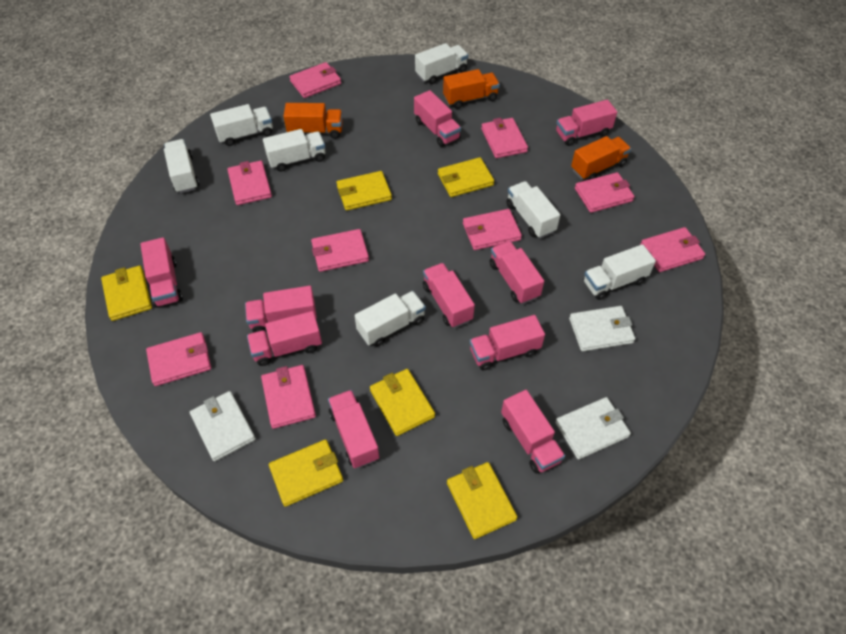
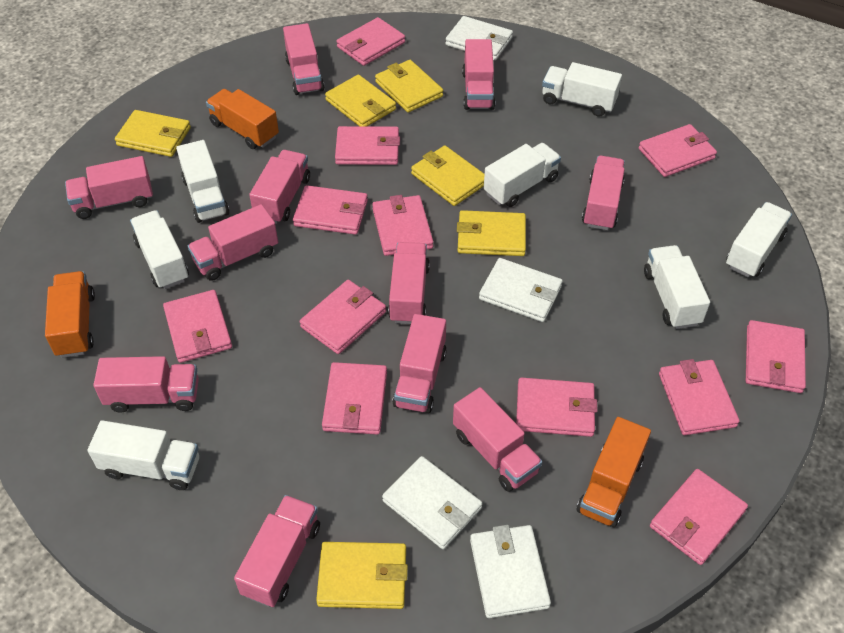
pink truck: 10 -> 11
pink wallet: 9 -> 12
white wallet: 3 -> 4

